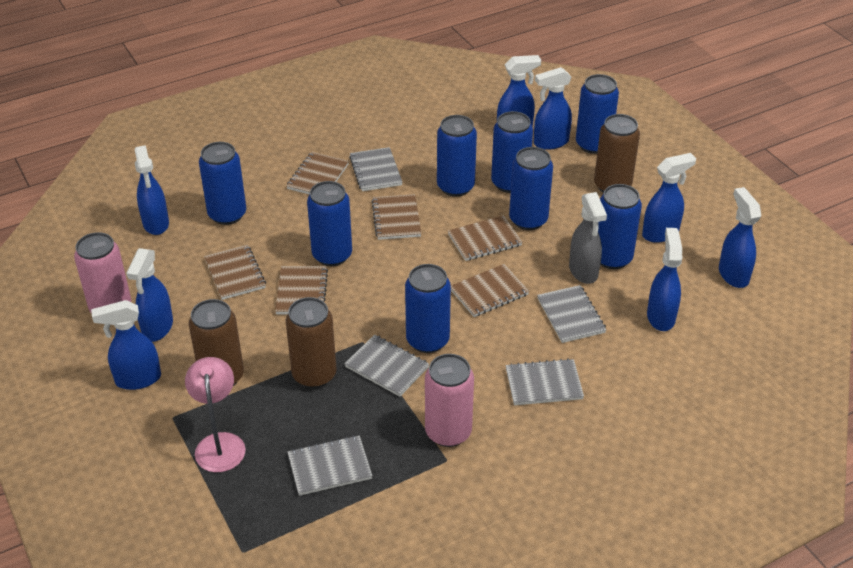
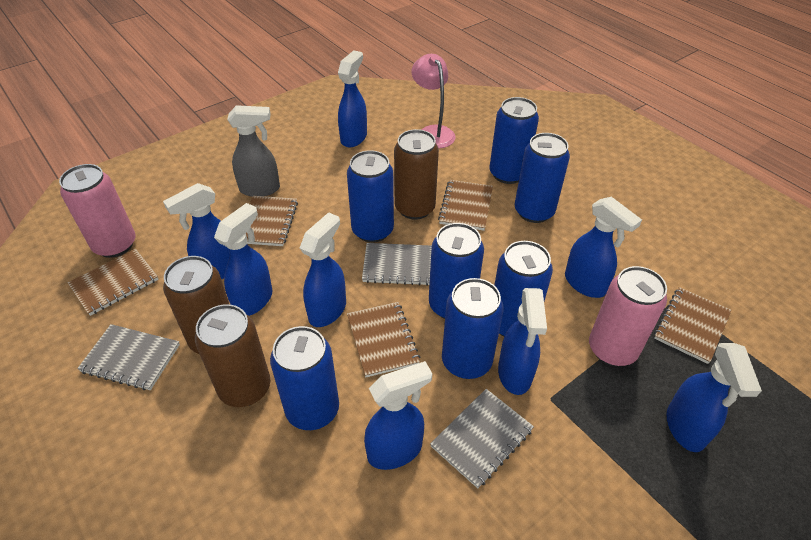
blue can: 8 -> 7
brown notebook: 6 -> 5
grey notebook: 5 -> 3

